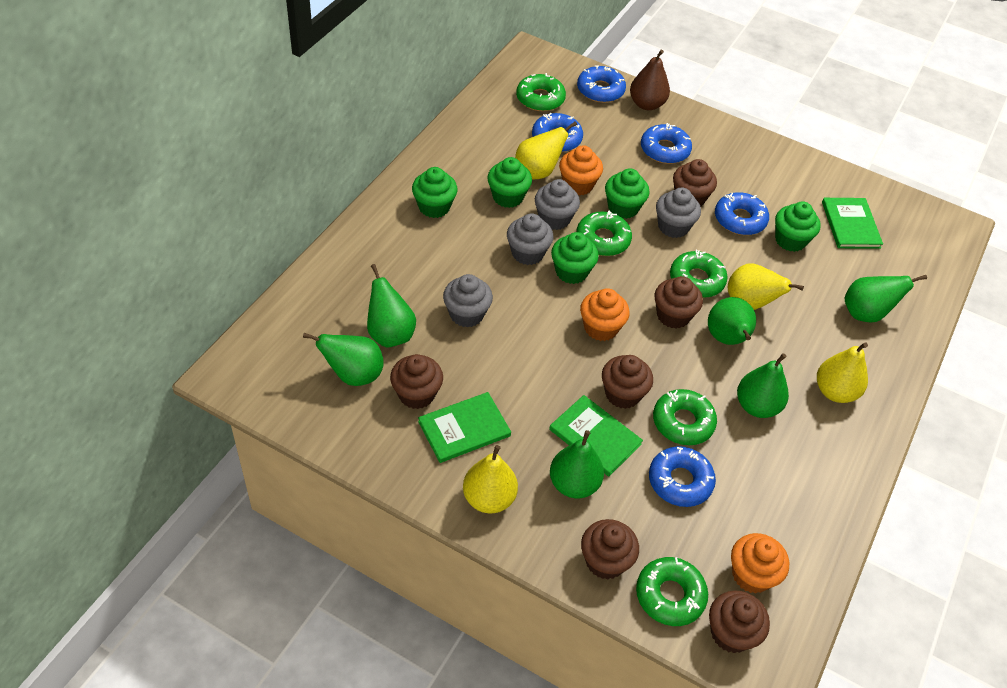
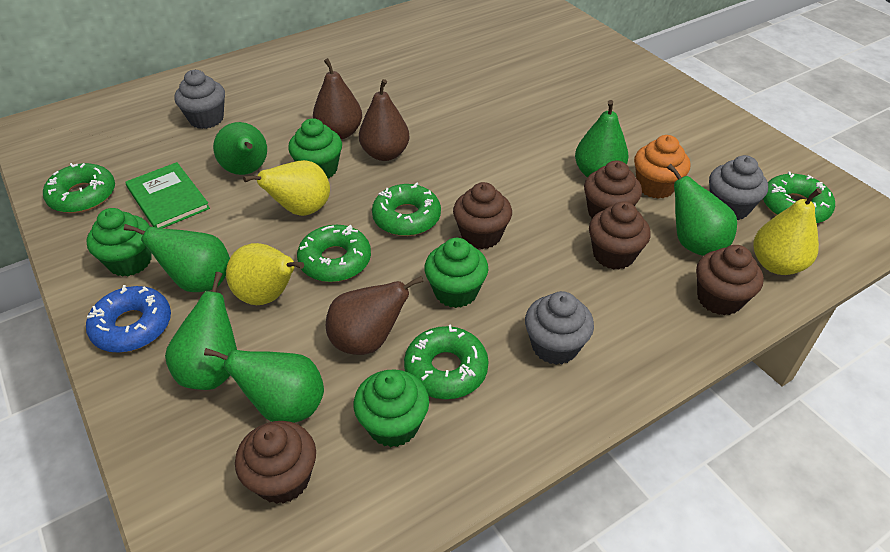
blue donut: 5 -> 1
brown cupcake: 6 -> 5
brown pear: 1 -> 3
green book: 3 -> 1
green cupcake: 5 -> 4
grey cupcake: 4 -> 3
orange cupcake: 3 -> 1
yellow pear: 4 -> 3

